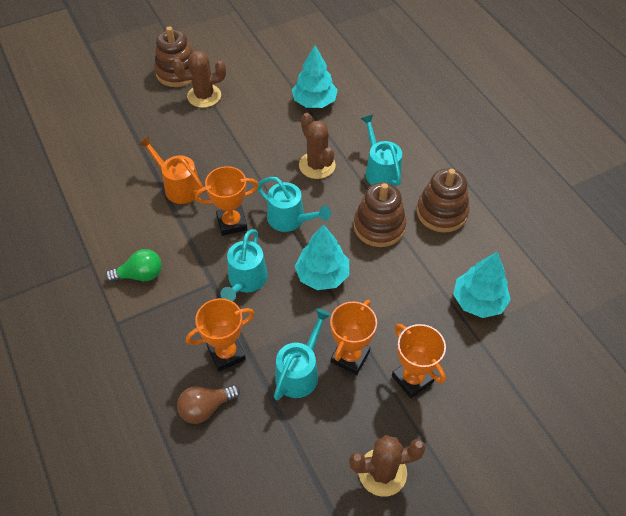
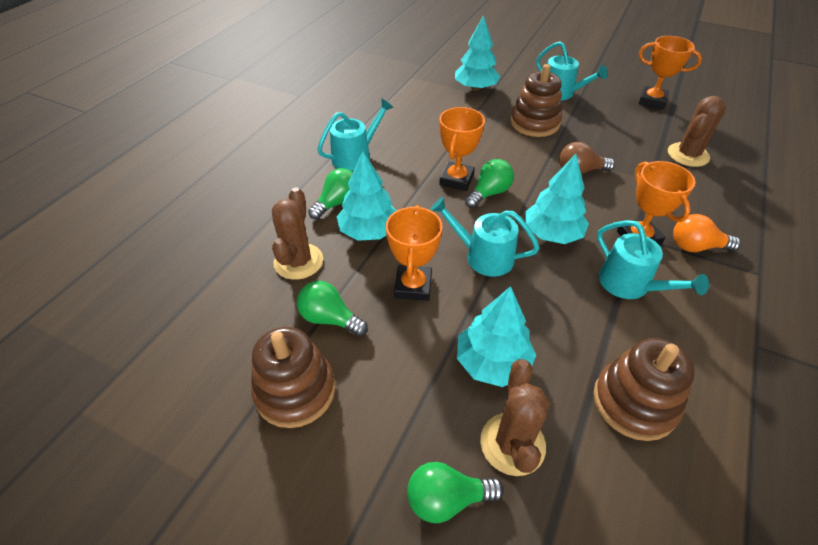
green light bulb: 1 -> 4
orange light bulb: 0 -> 1
orange watering can: 1 -> 0
turquoise tree: 3 -> 4

